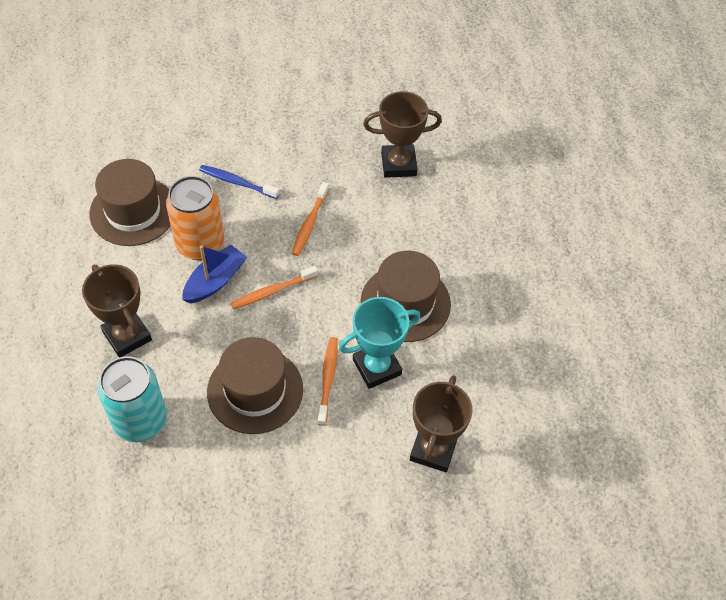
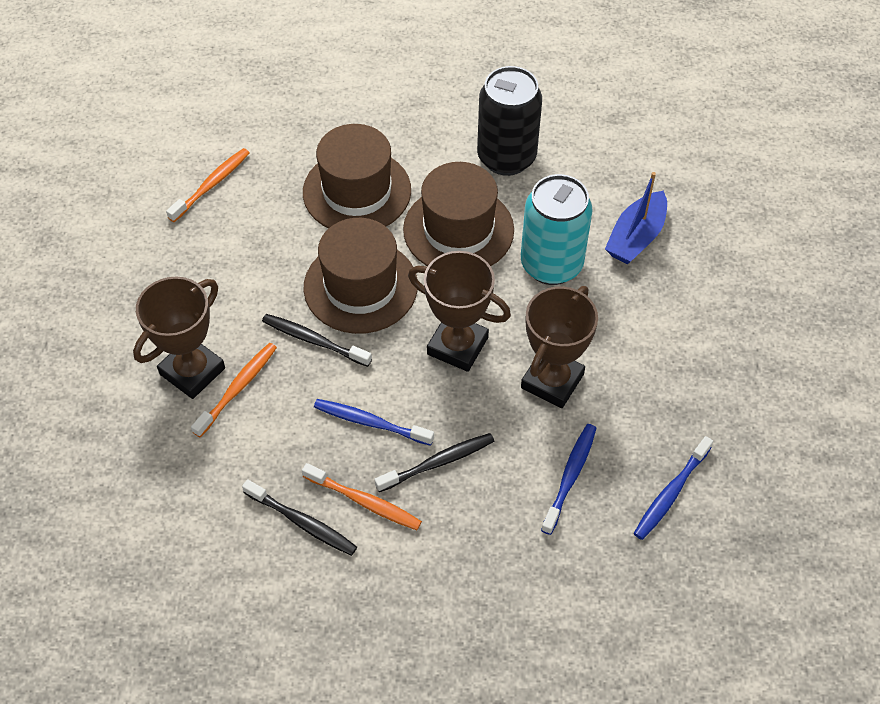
black can: 0 -> 1
black toothbrush: 0 -> 3
blue toothbrush: 1 -> 3
orange can: 1 -> 0
turquoise trophy: 1 -> 0

